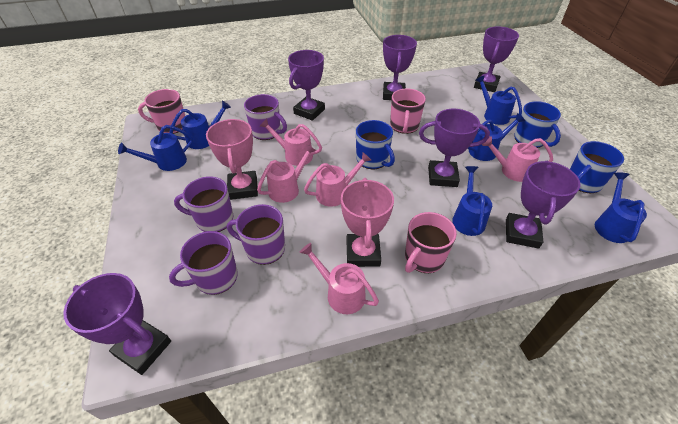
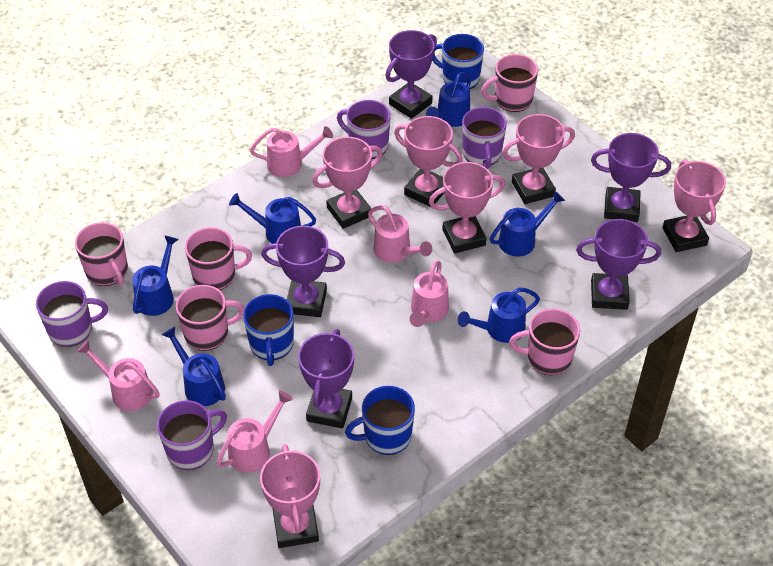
pink mug: 3 -> 5
pink trophy: 2 -> 6
purple trophy: 6 -> 5

